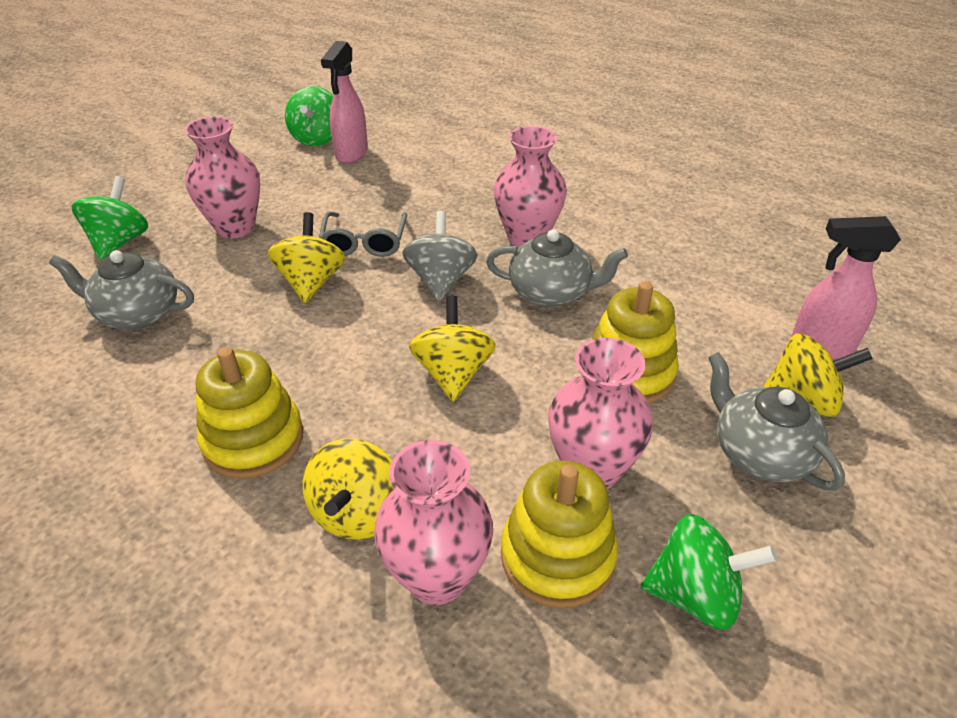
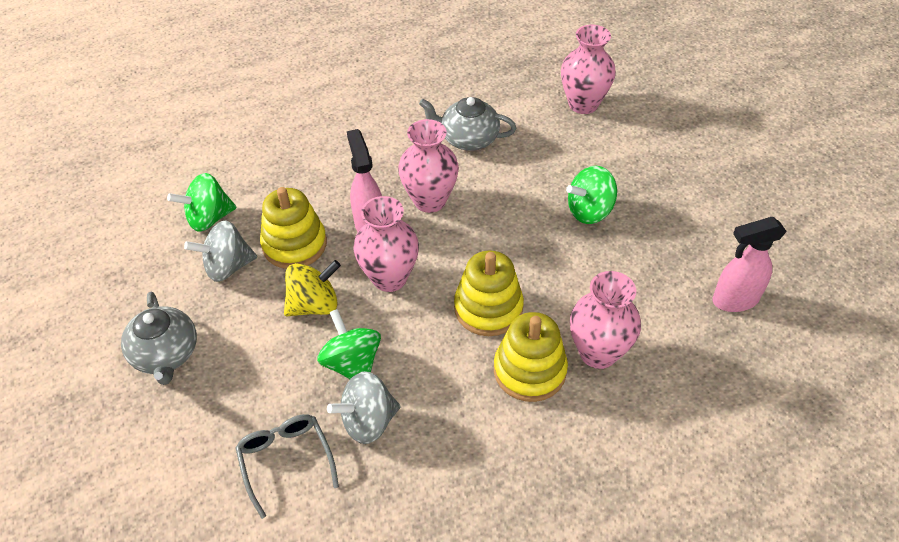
grey spinning top: 1 -> 2
grey teapot: 3 -> 2
yellow spinning top: 4 -> 1

